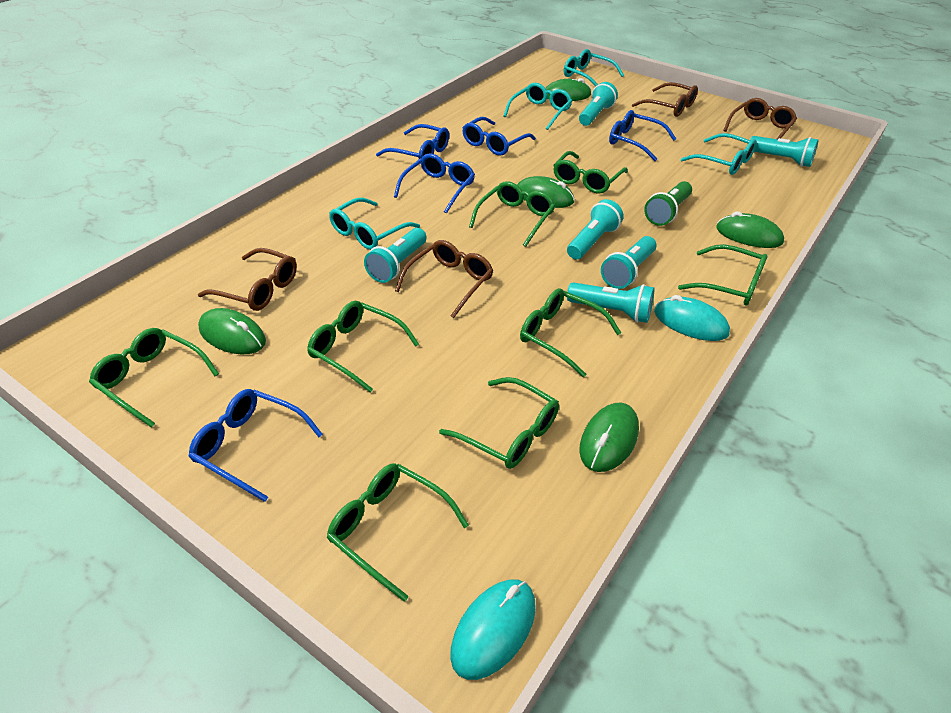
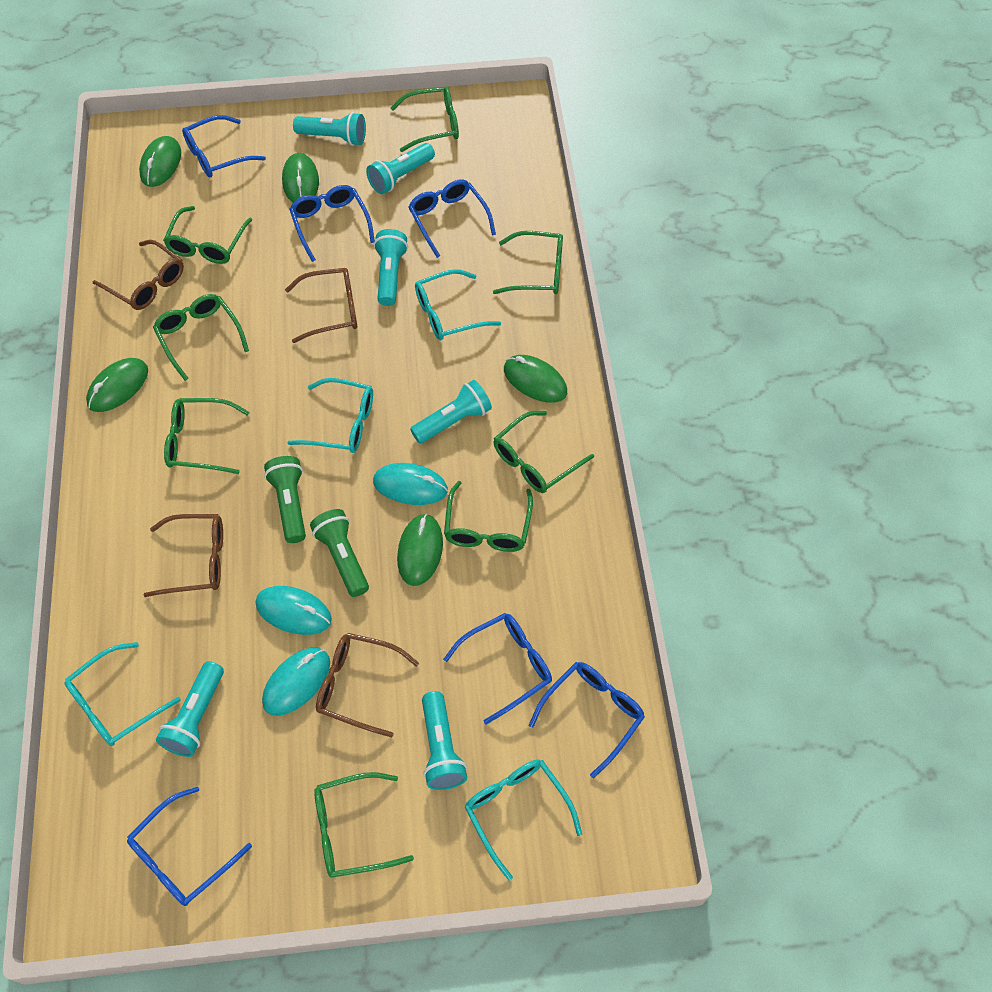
blue glasses: 5 -> 6
green flashlight: 1 -> 2
turquoise mouse: 2 -> 3

